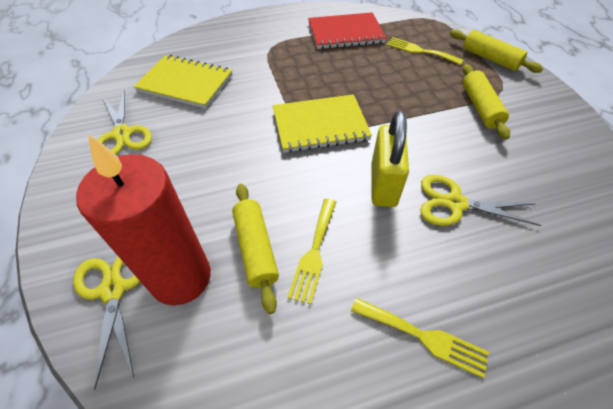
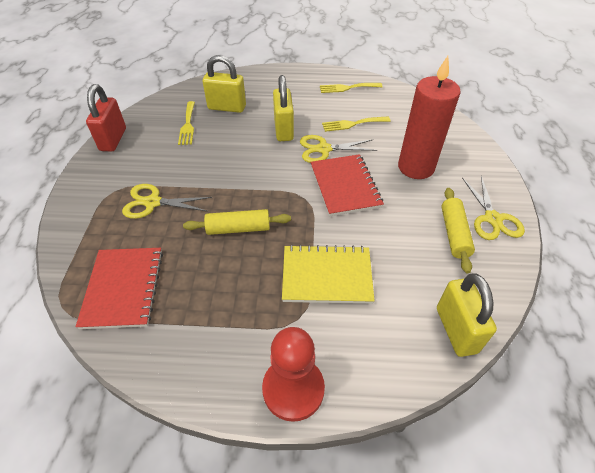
red notebook: 1 -> 2
red padlock: 0 -> 1
red pawn: 0 -> 1
yellow notebook: 2 -> 1
yellow padlock: 1 -> 3
yellow rolling pin: 3 -> 2

